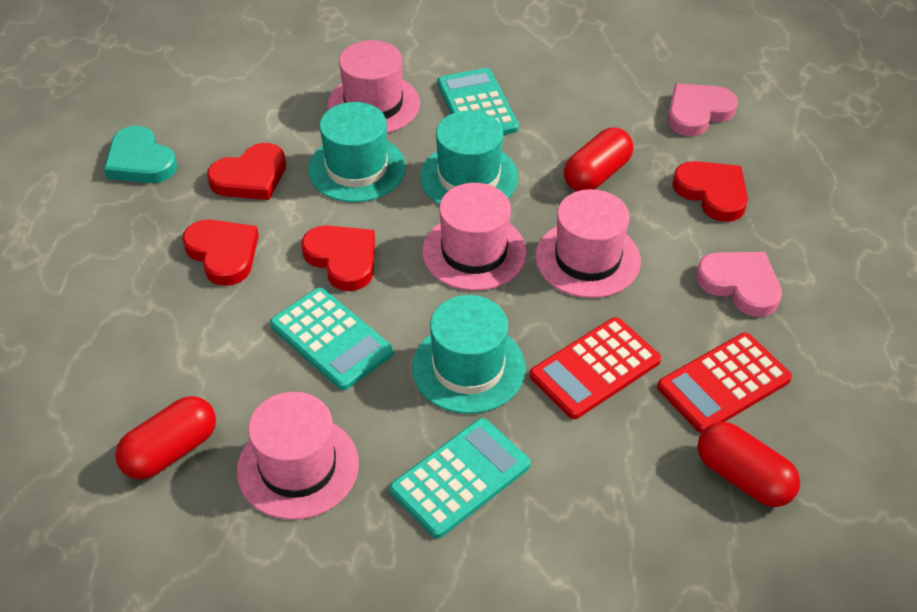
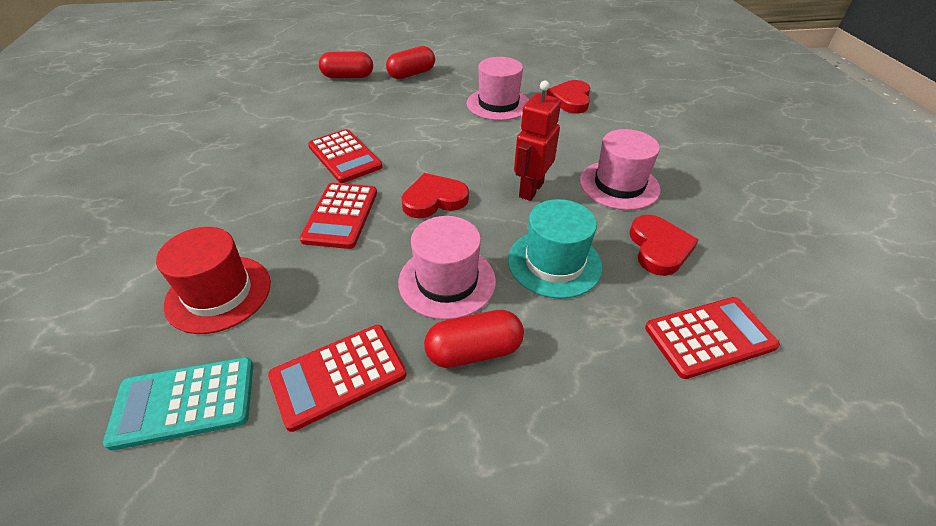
pink hat: 4 -> 3
pink heart: 2 -> 0
red calculator: 2 -> 4
red hat: 0 -> 1
red heart: 4 -> 3
red robot: 0 -> 1
turquoise calculator: 3 -> 1
turquoise hat: 3 -> 1
turquoise heart: 1 -> 0

